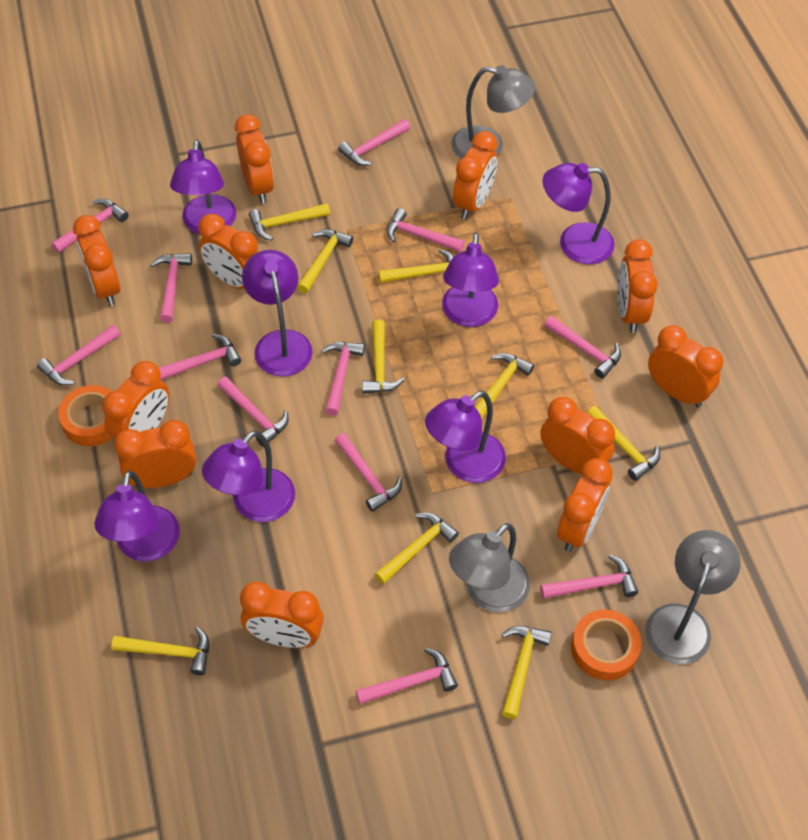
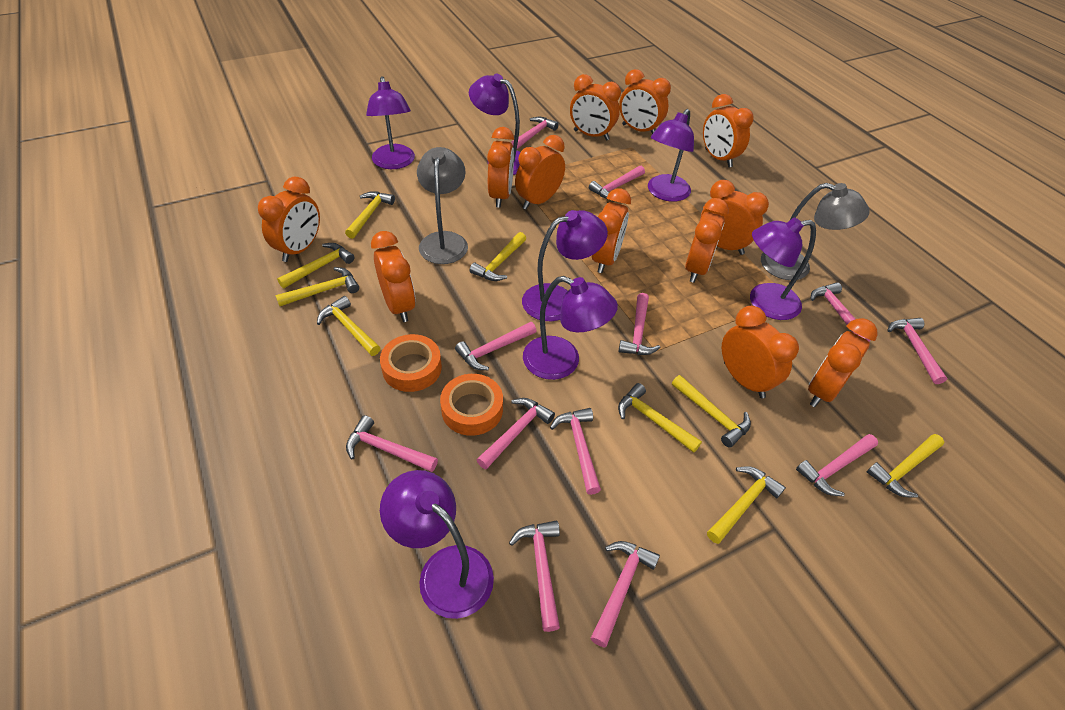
grey lamp: 3 -> 2
orange clock: 11 -> 12

